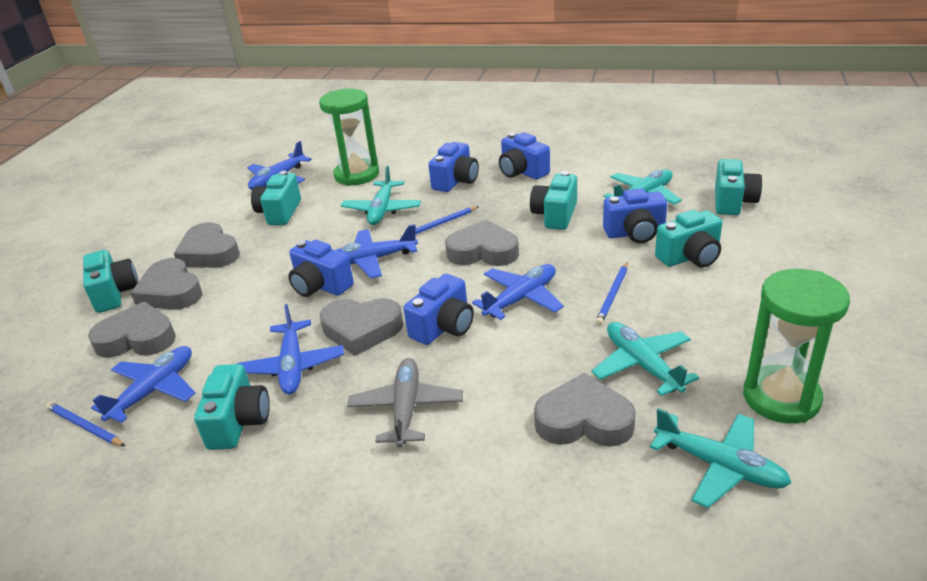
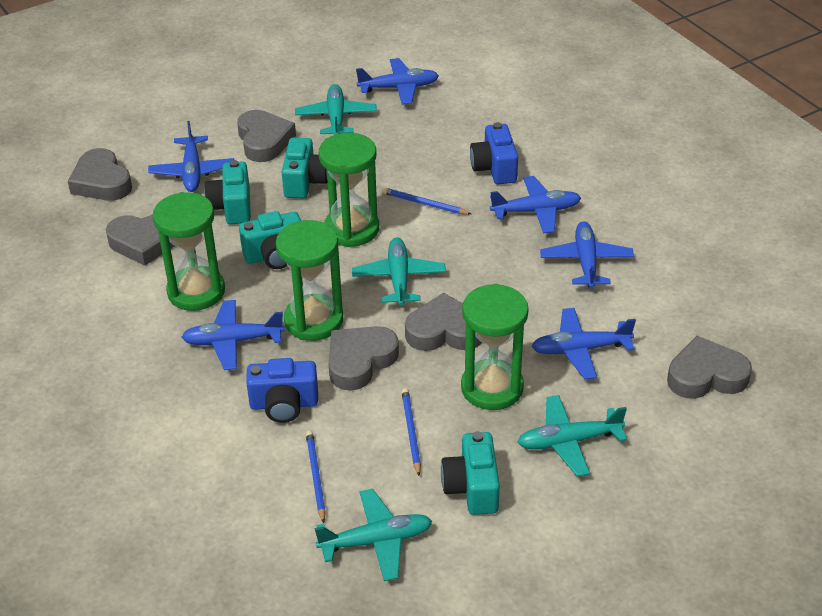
blue camera: 5 -> 2
blue plane: 5 -> 6
green hourglass: 2 -> 4
grey plane: 1 -> 0
turquoise camera: 6 -> 4

